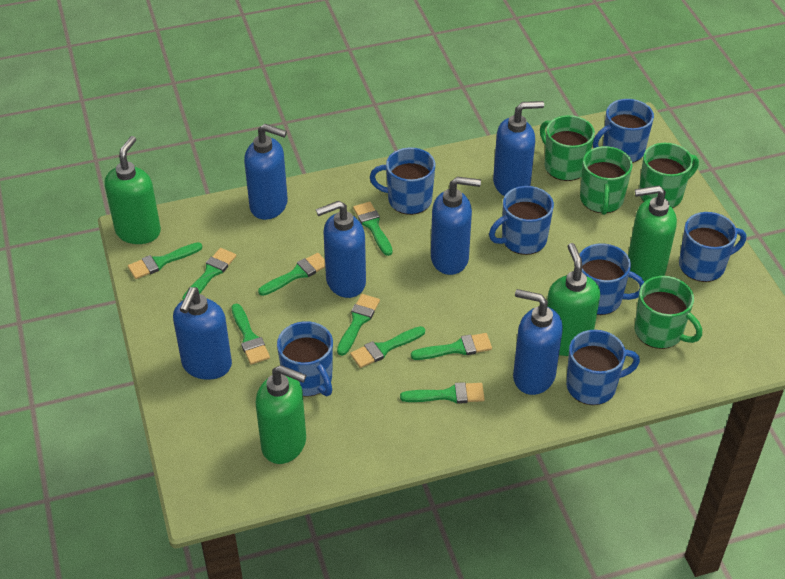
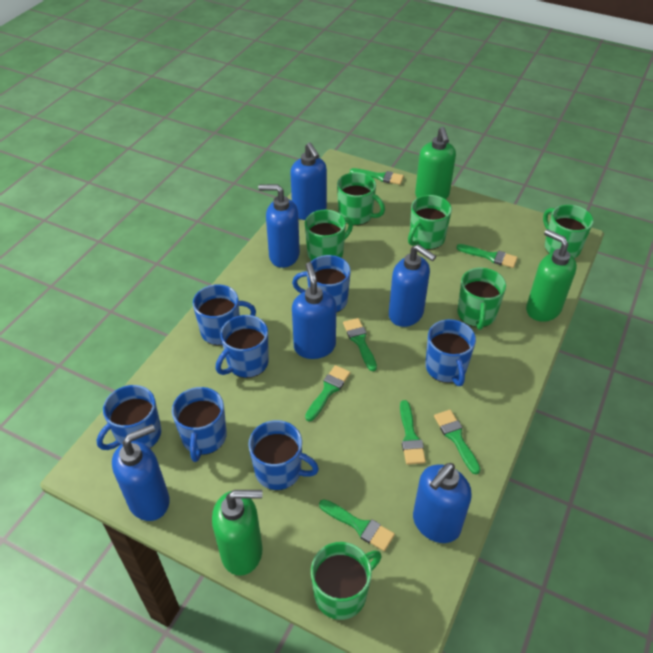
green brush: 9 -> 7
green mug: 4 -> 6
green soap dispenser: 4 -> 3

